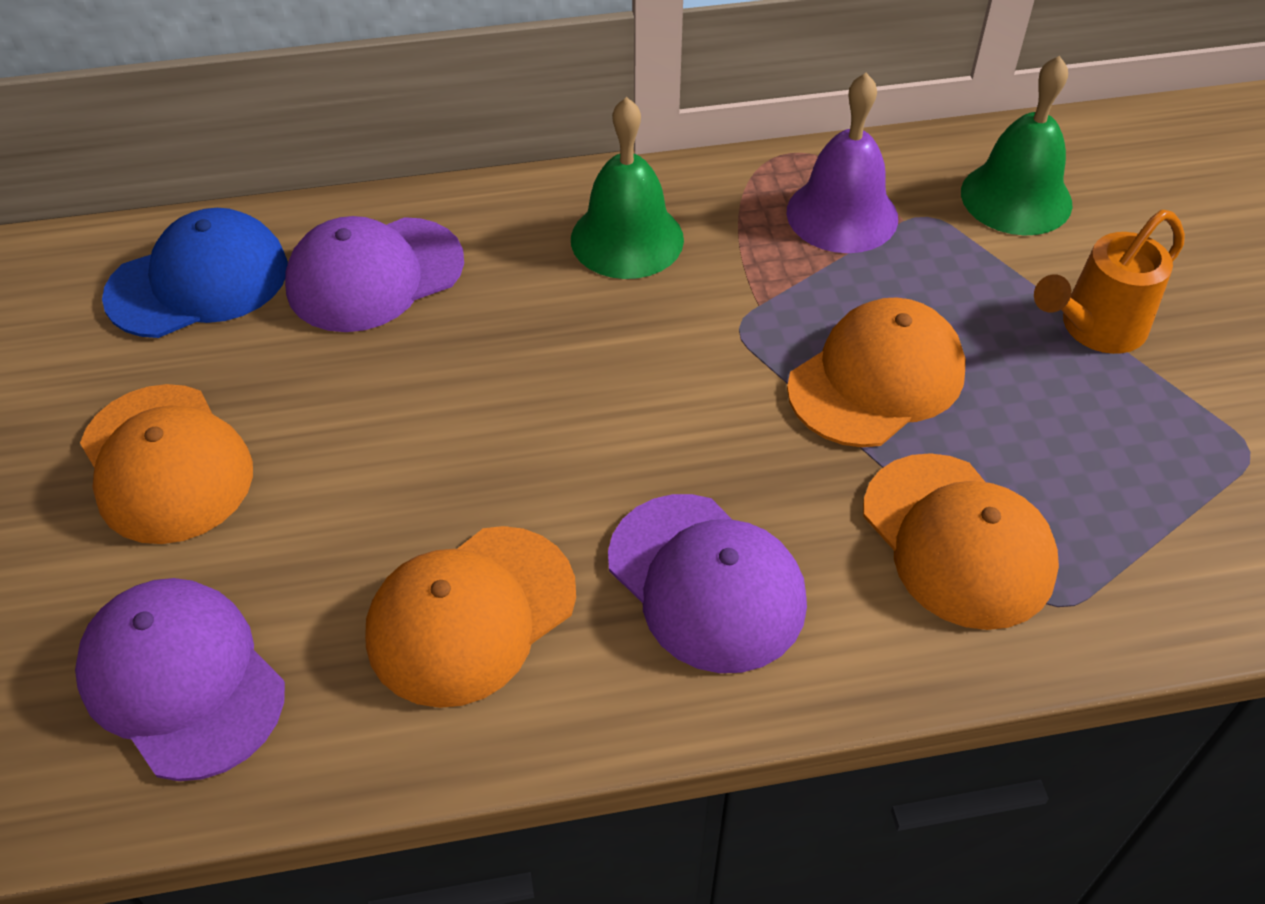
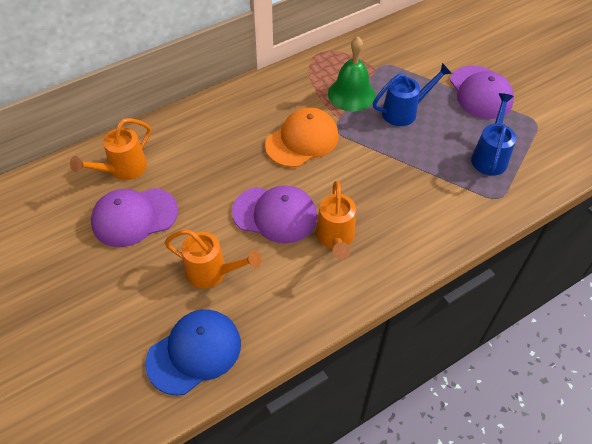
blue watering can: 0 -> 2
green bell: 2 -> 1
orange cap: 4 -> 1
orange watering can: 1 -> 3
purple bell: 1 -> 0

